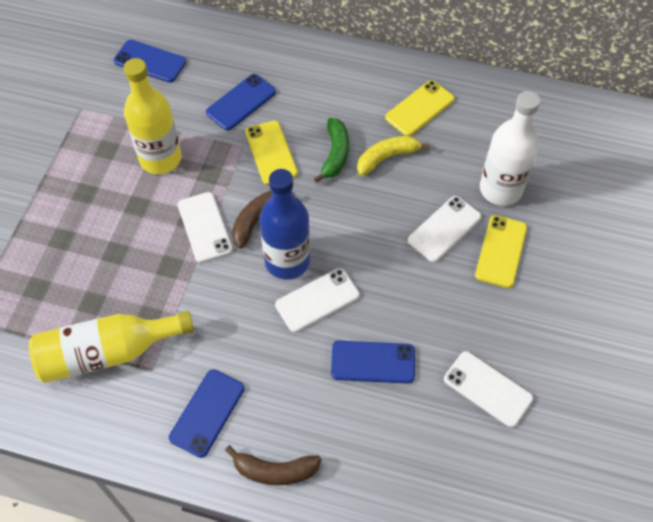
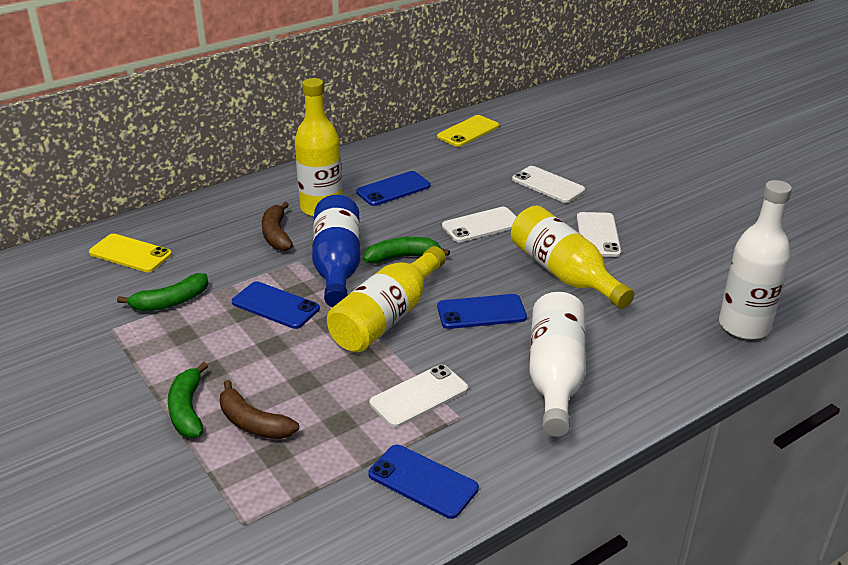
green banana: 1 -> 3
white bottle: 1 -> 2
yellow banana: 1 -> 0
yellow bottle: 2 -> 3
yellow phone: 3 -> 2

